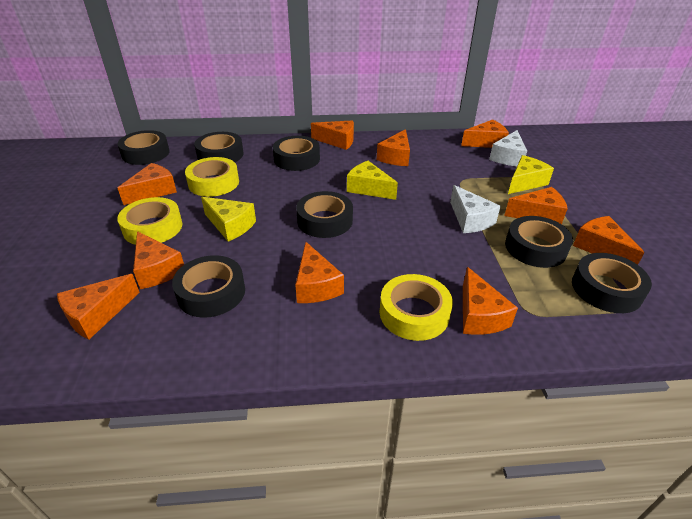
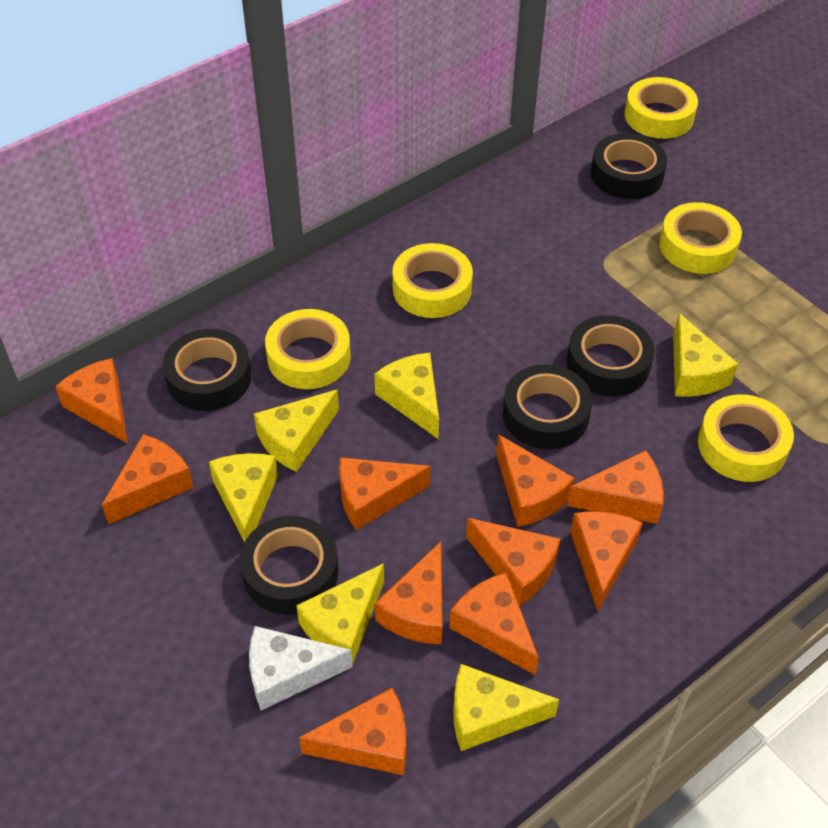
black tape: 7 -> 5
white cheese: 2 -> 1
yellow cheese: 3 -> 6
yellow tape: 3 -> 5

